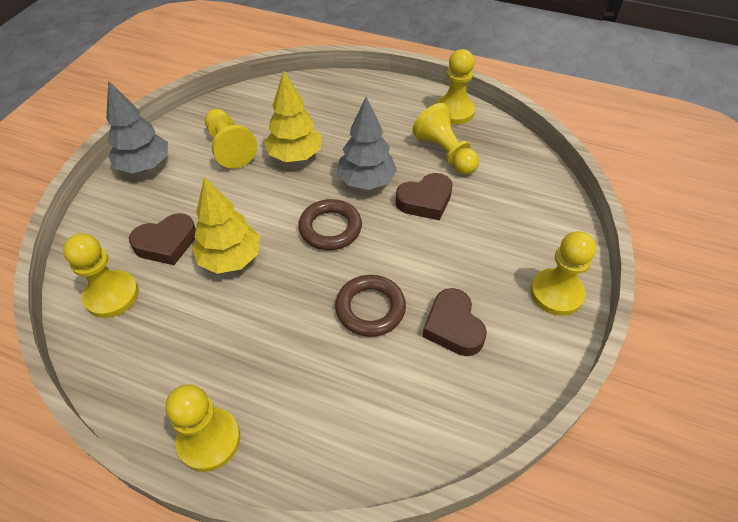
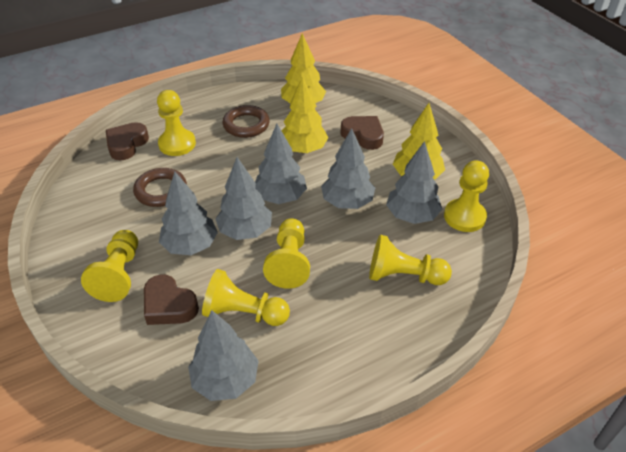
grey tree: 2 -> 6
yellow tree: 2 -> 3

